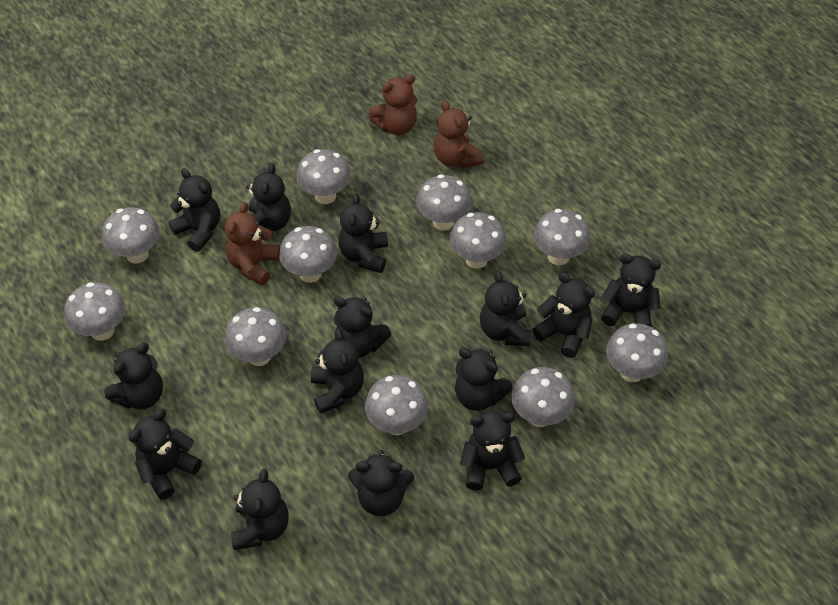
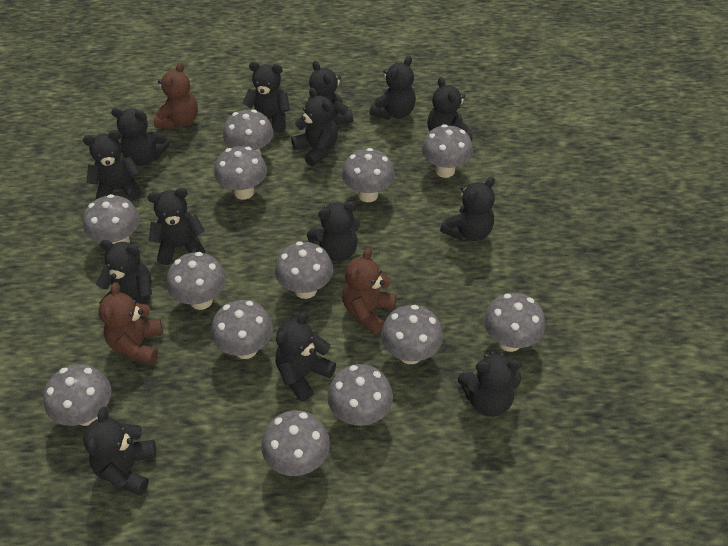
grey mushroom: 11 -> 13

